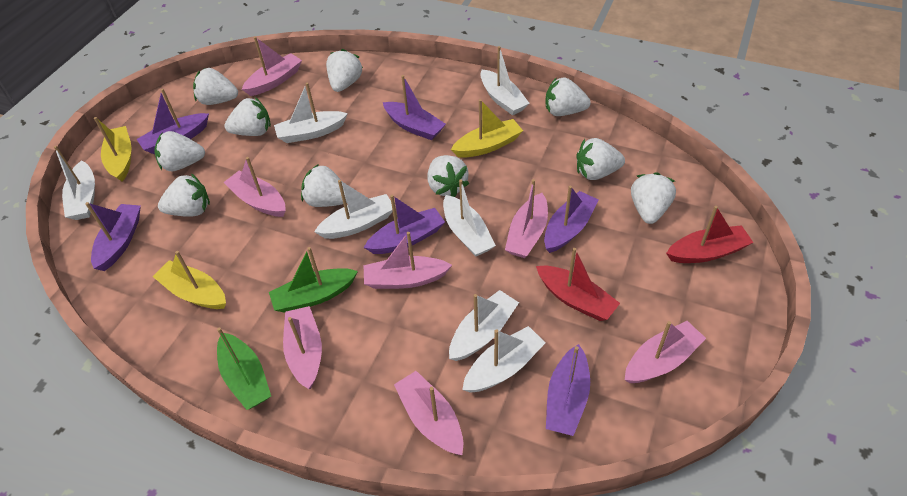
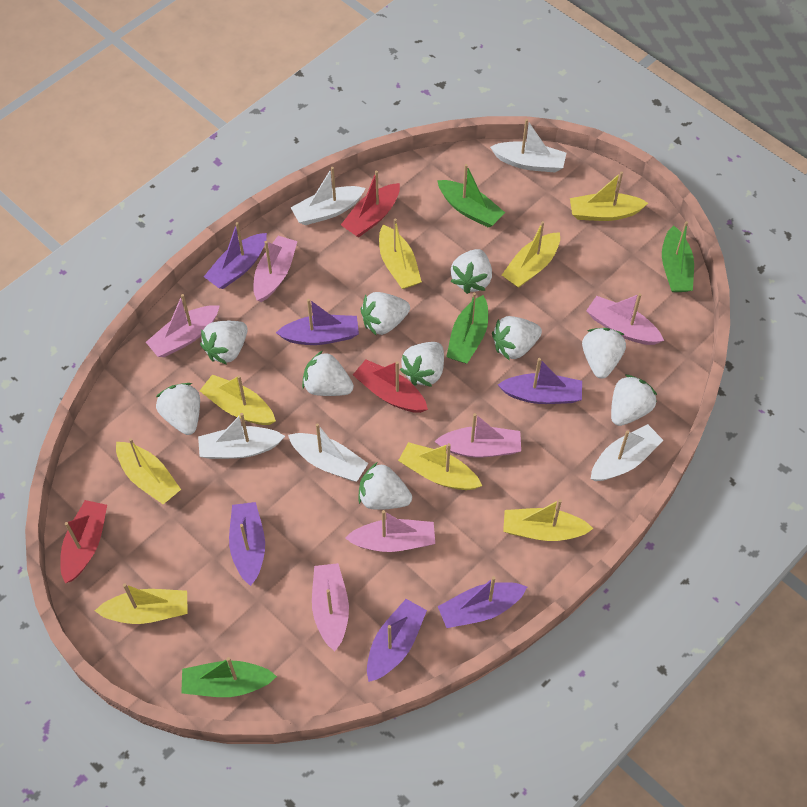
green boat: 2 -> 4
pink boat: 7 -> 6
red boat: 2 -> 3
white boat: 7 -> 5
yellow boat: 3 -> 8

